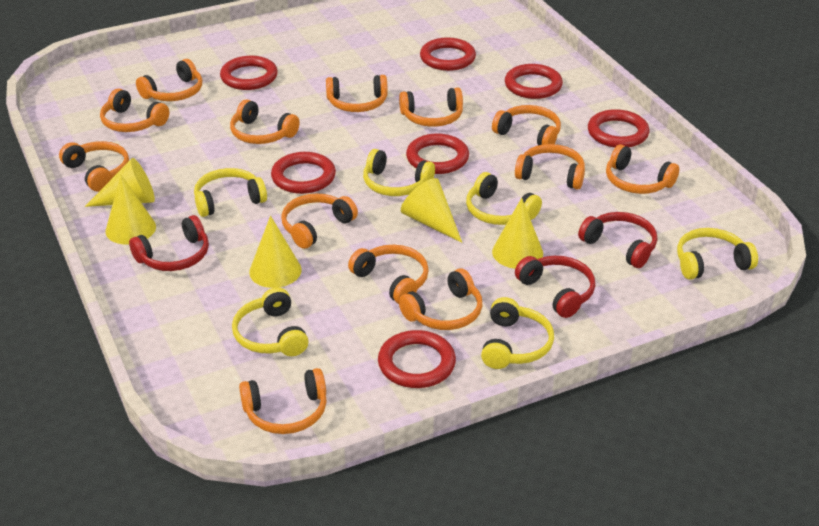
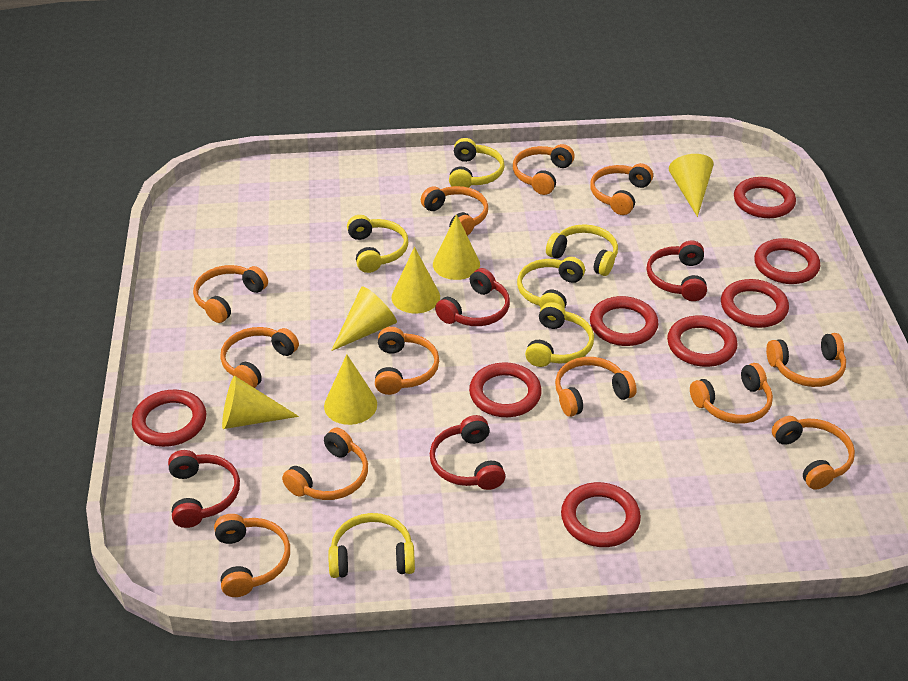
orange headphones: 13 -> 12
red headphones: 3 -> 4
red ring: 7 -> 8
yellow cone: 5 -> 6

